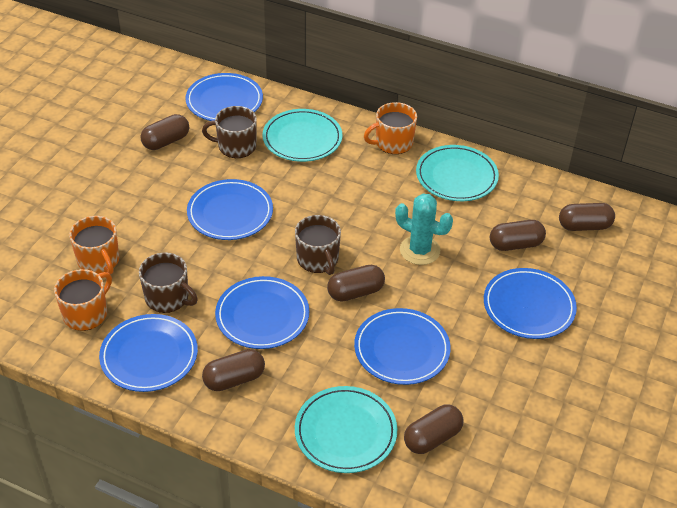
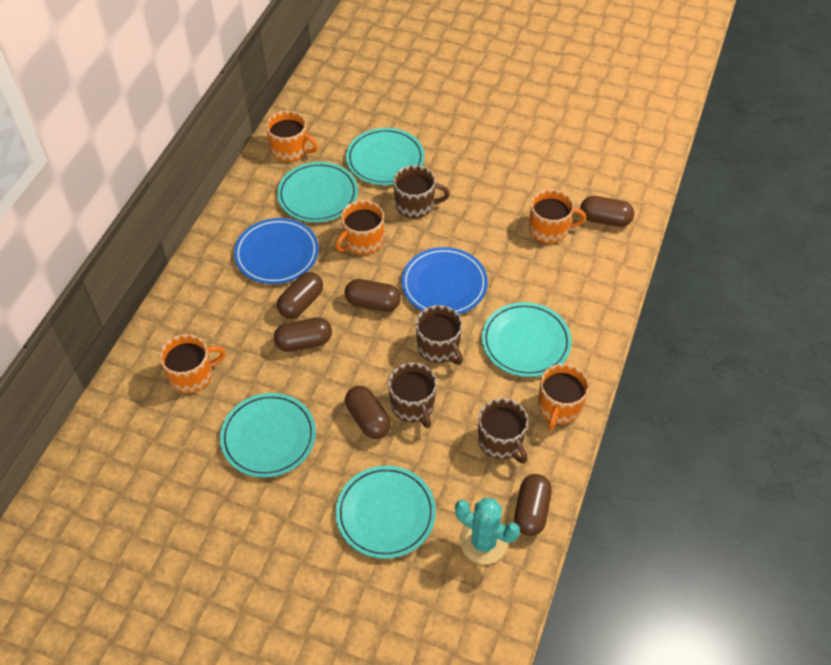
blue plate: 6 -> 2
brown mug: 3 -> 4
orange mug: 3 -> 5
turquoise plate: 3 -> 5

